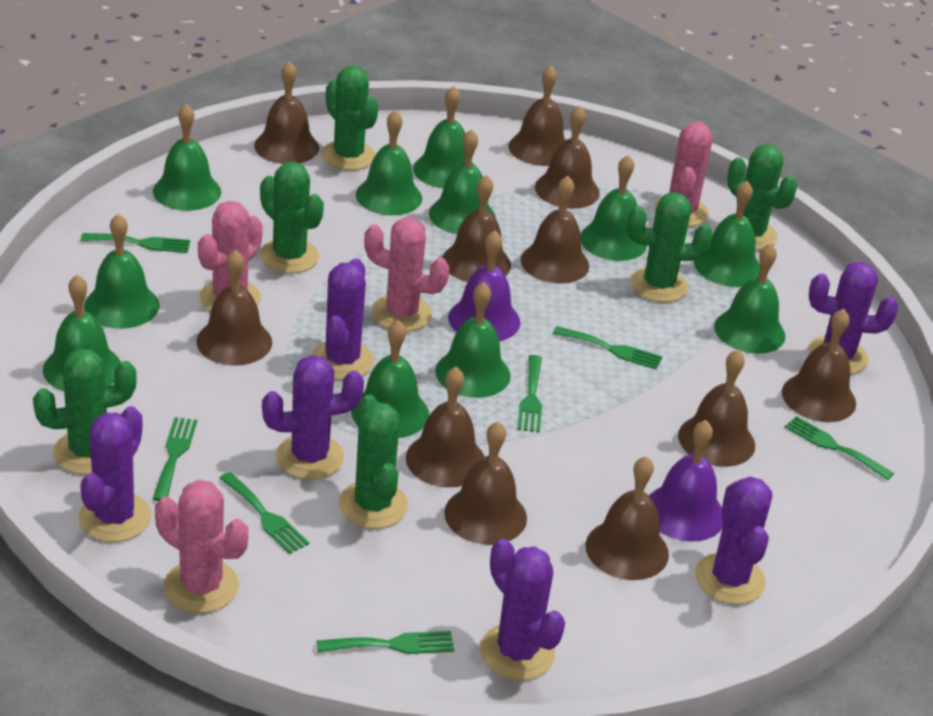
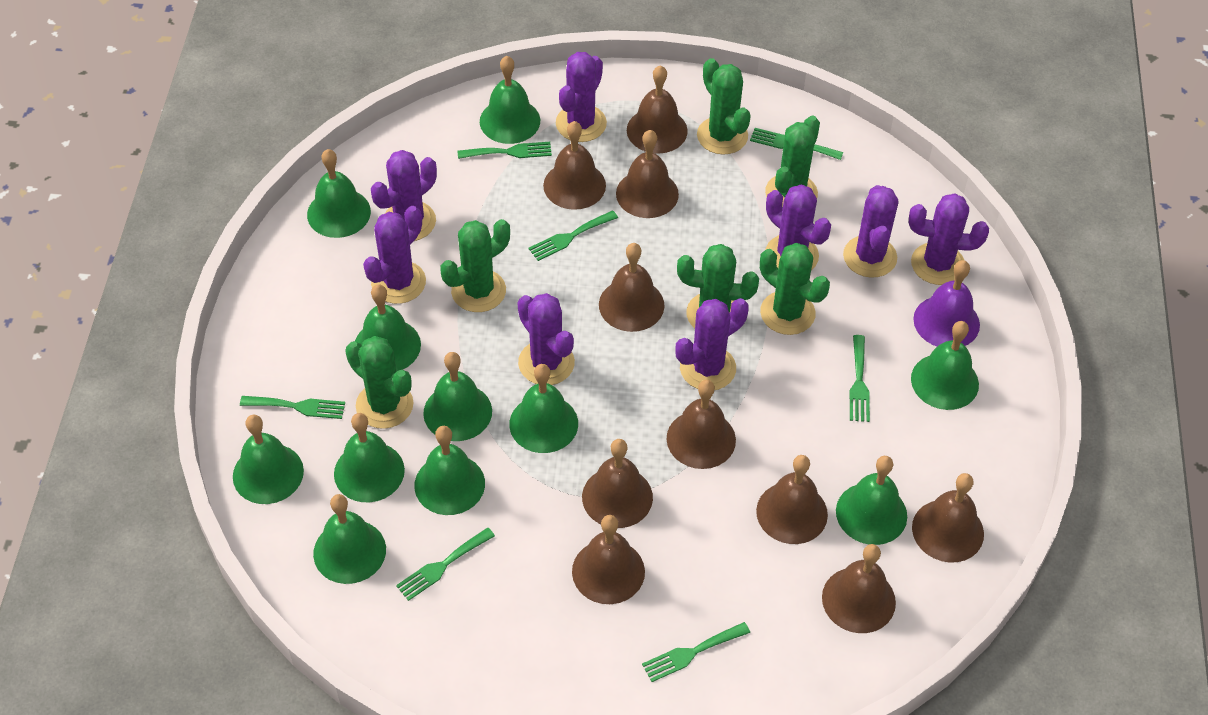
brown bell: 11 -> 10
pink cactus: 4 -> 0
purple bell: 2 -> 1
purple cactus: 6 -> 8

